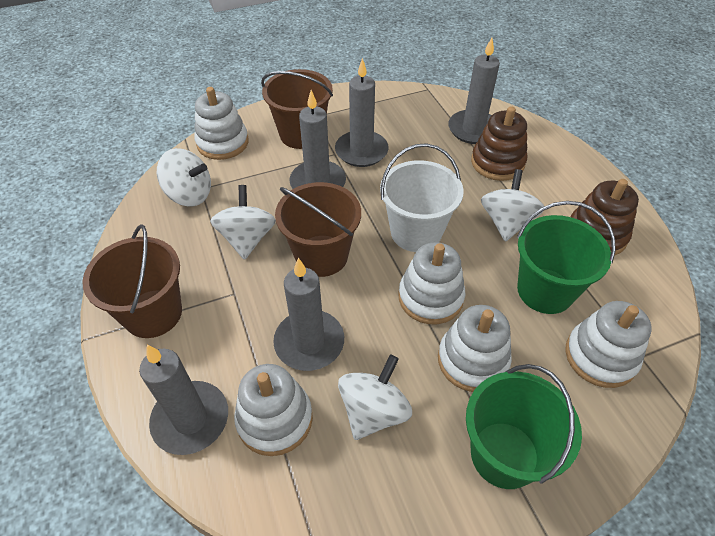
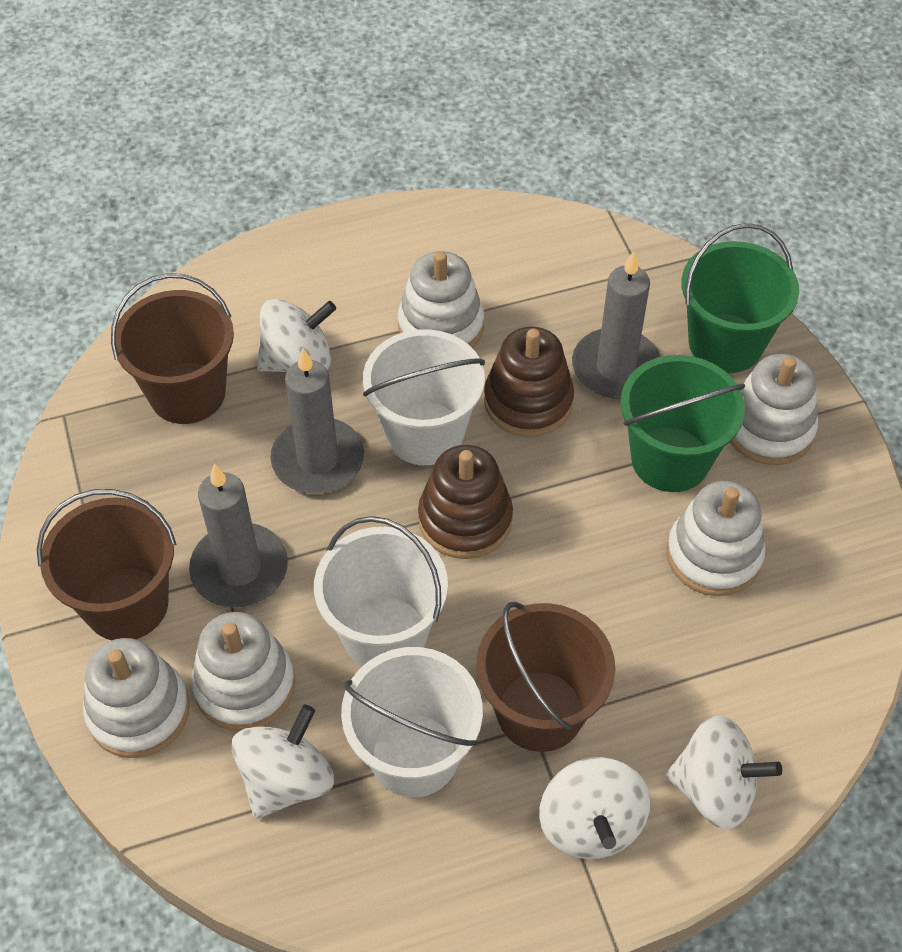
grey candle: 5 -> 3
white bucket: 1 -> 3

